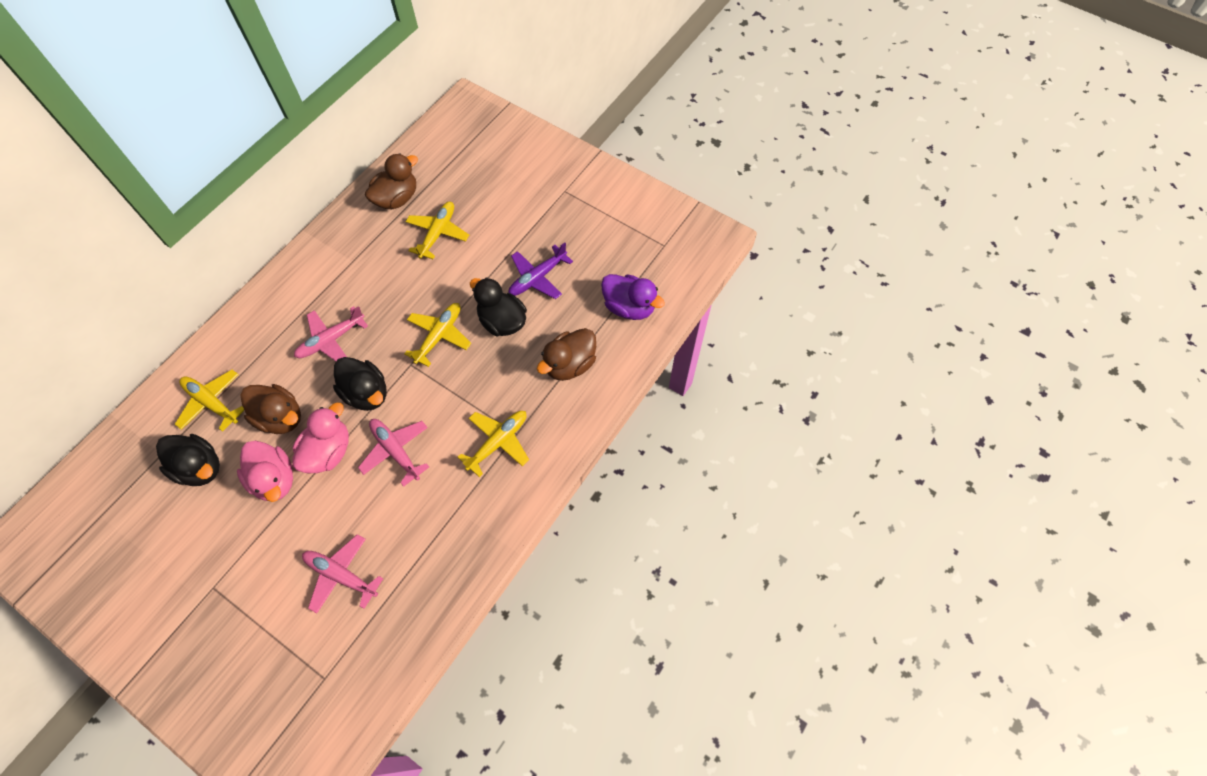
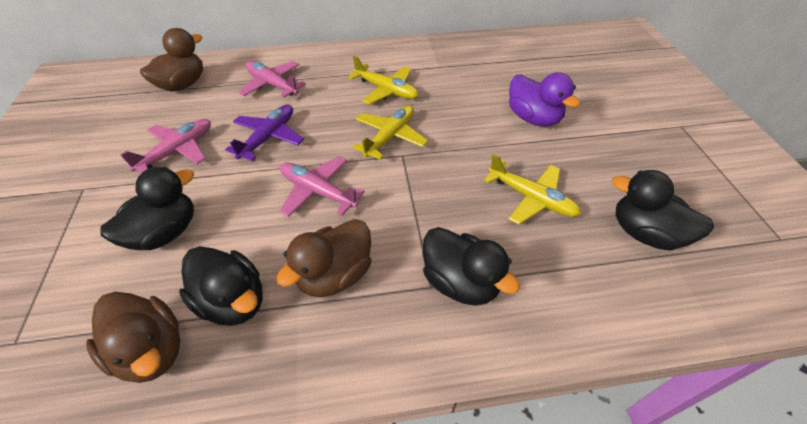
black duck: 3 -> 4
pink duck: 2 -> 0
yellow plane: 4 -> 3

